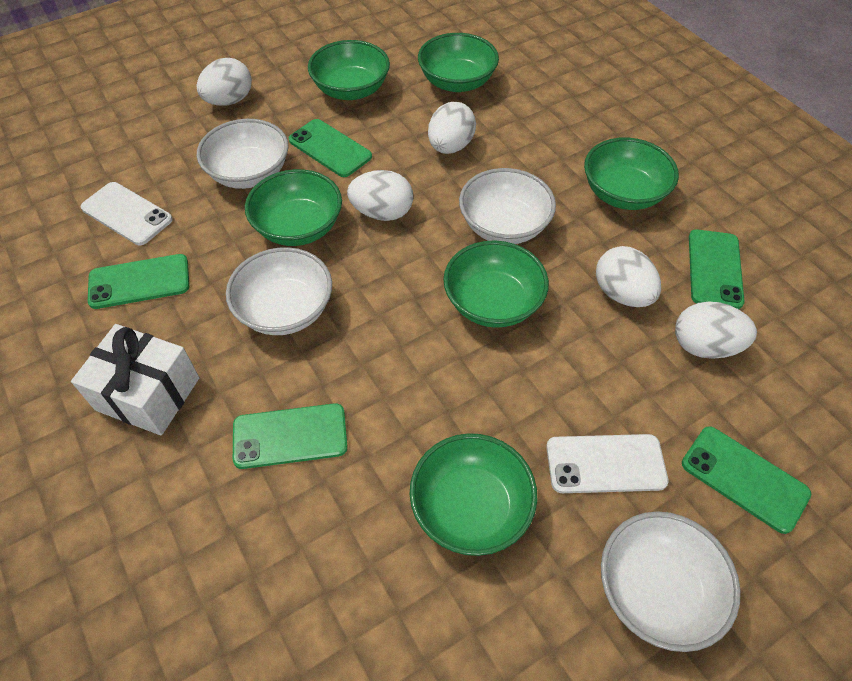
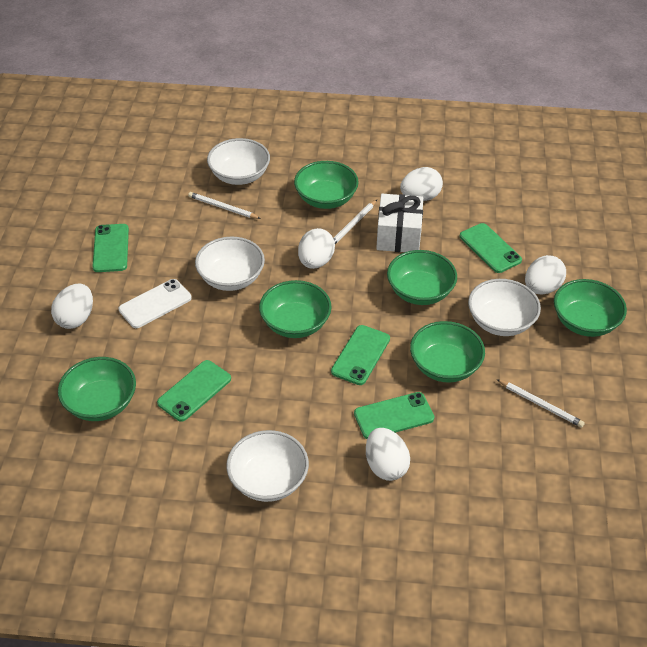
white pencil: 0 -> 3
white phone: 2 -> 1

